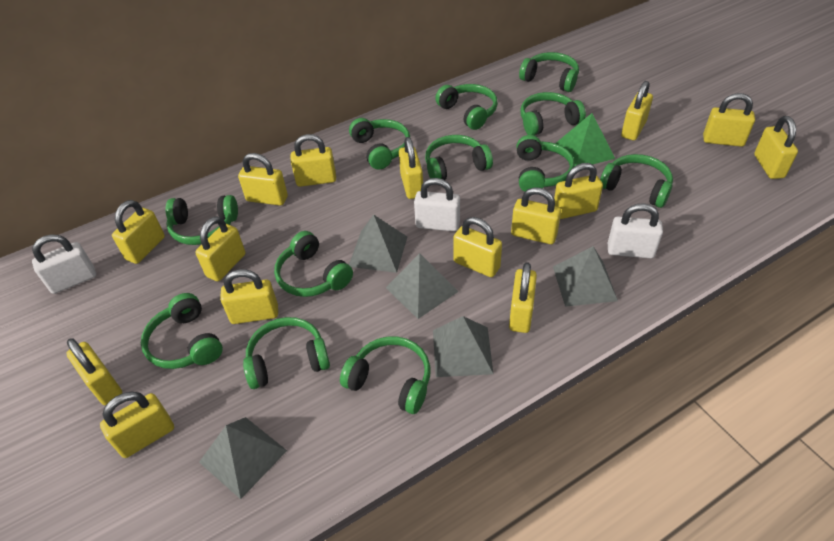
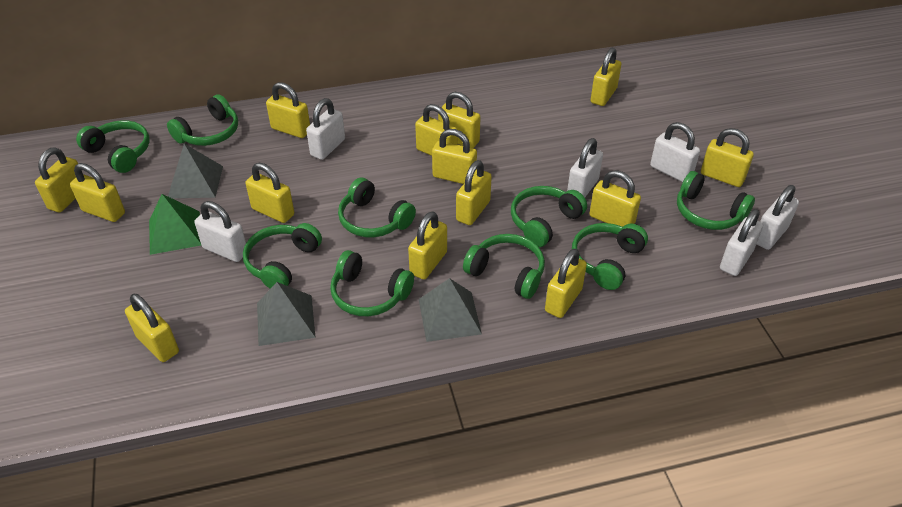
green headphones: 12 -> 9
grey pyramid: 5 -> 3
white padlock: 3 -> 6
yellow padlock: 15 -> 14

